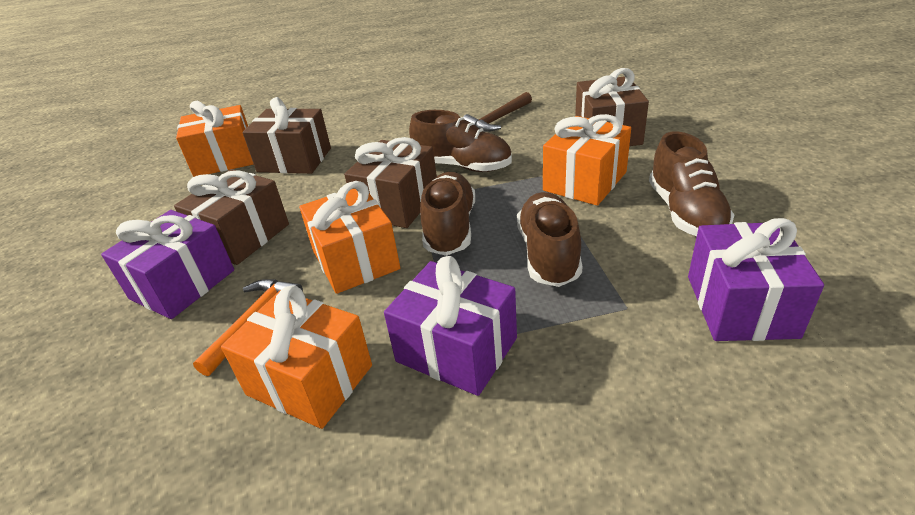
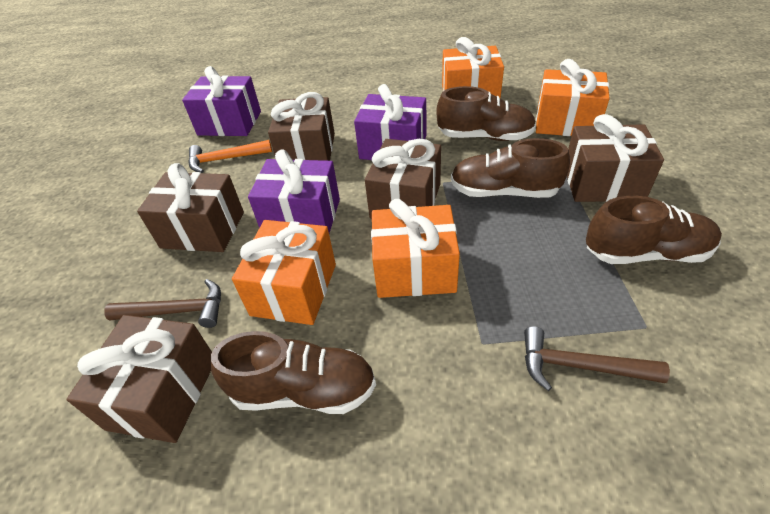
brown gift: 4 -> 5
brown hammer: 1 -> 2

